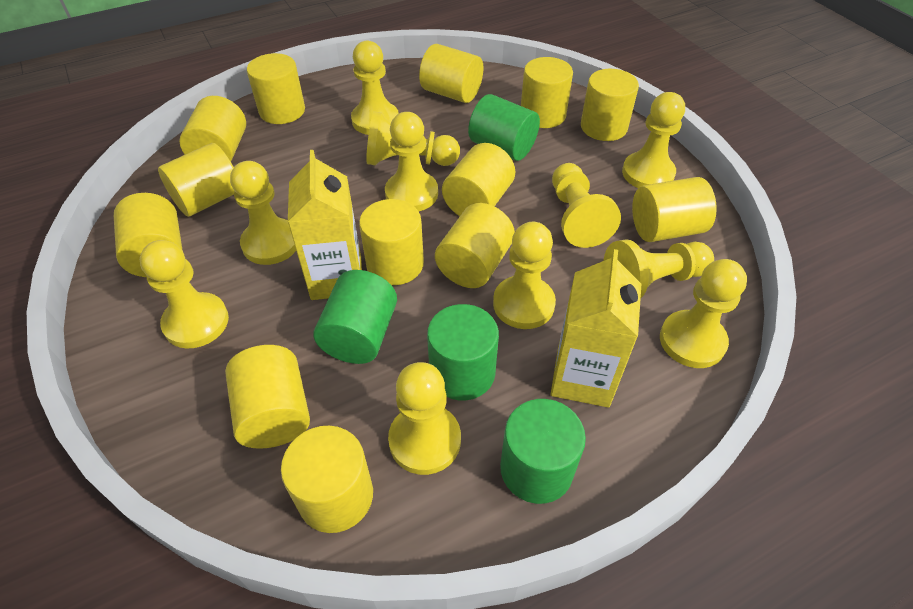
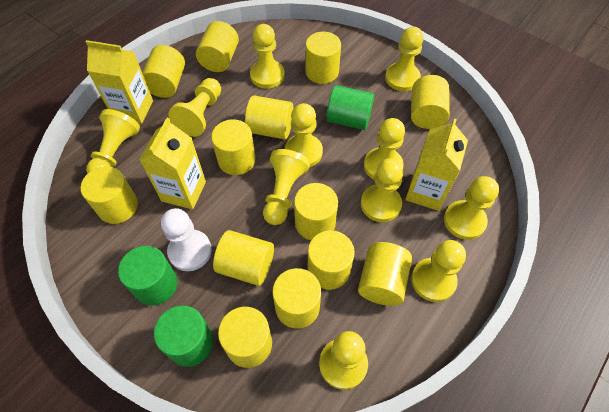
green cylinder: 4 -> 3
white pawn: 0 -> 1
yellow carton: 2 -> 3

